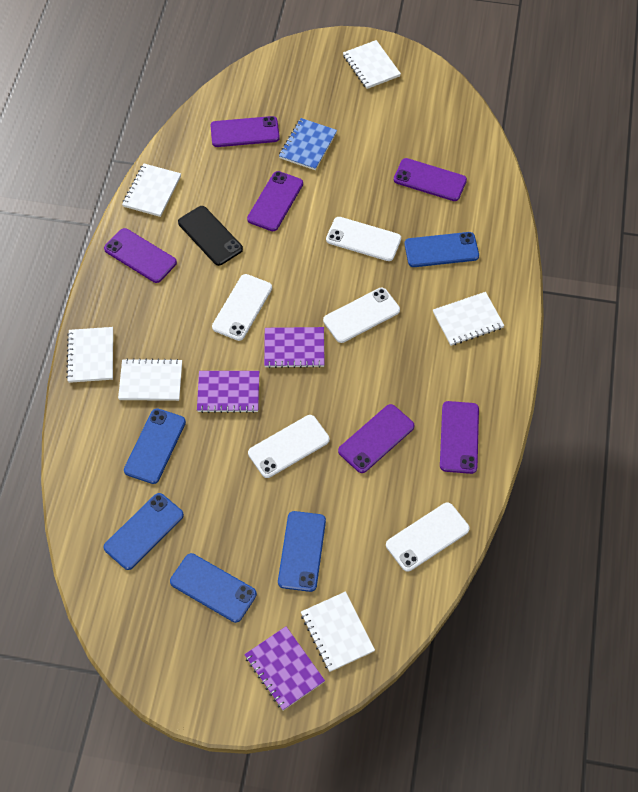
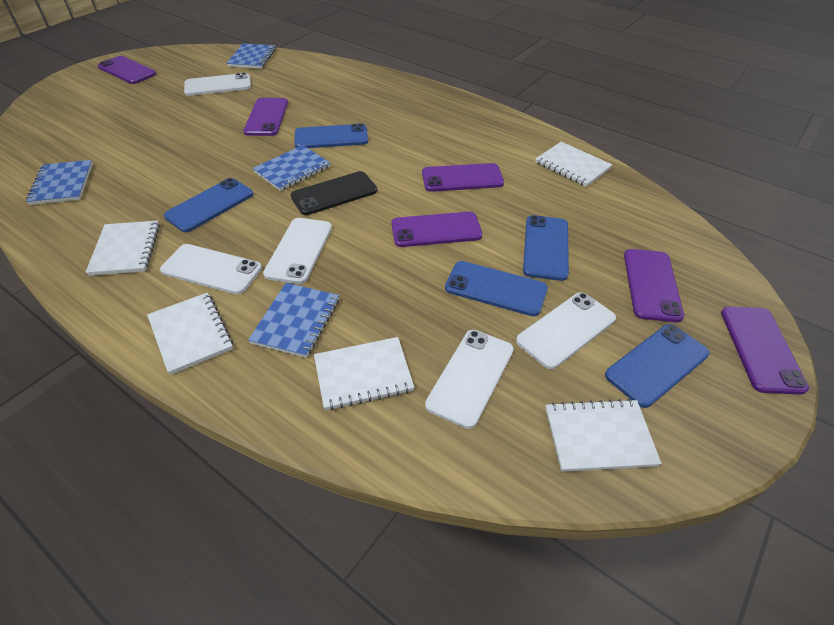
blue notebook: 1 -> 4
purple notebook: 3 -> 0
white notebook: 6 -> 5

